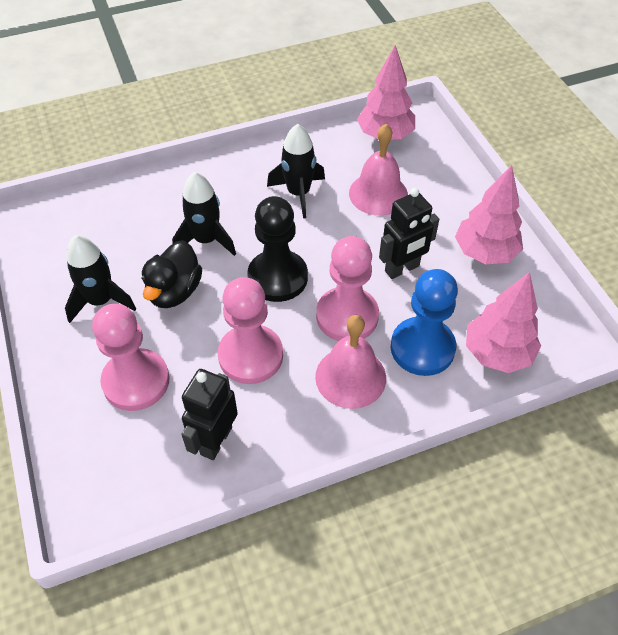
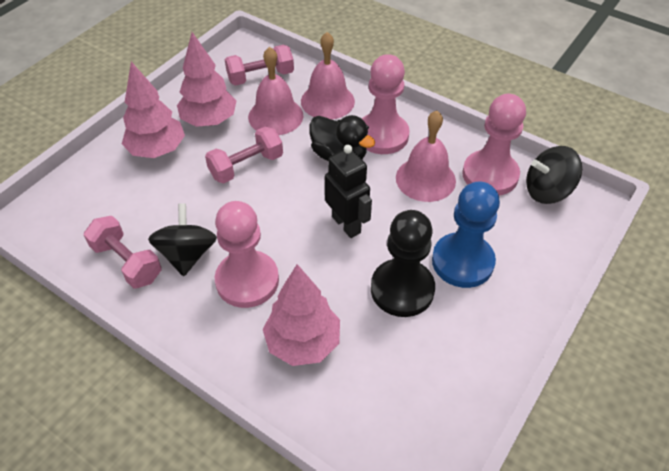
black robot: 2 -> 1
black rocket: 3 -> 0
black spinning top: 0 -> 2
pink bell: 2 -> 3
pink dumbbell: 0 -> 3

